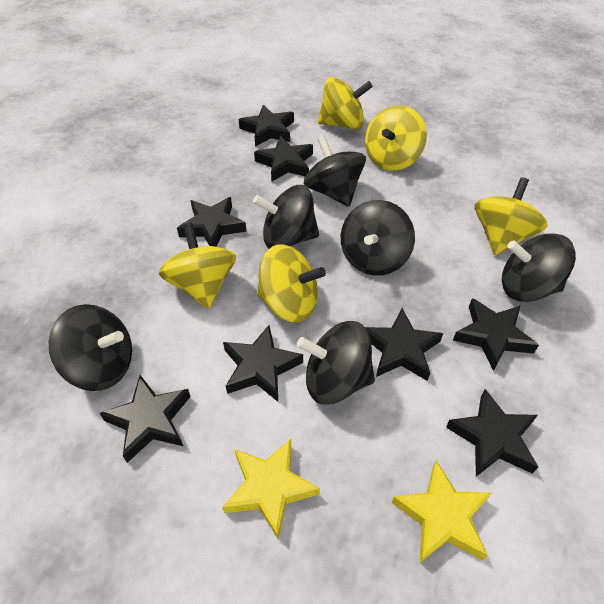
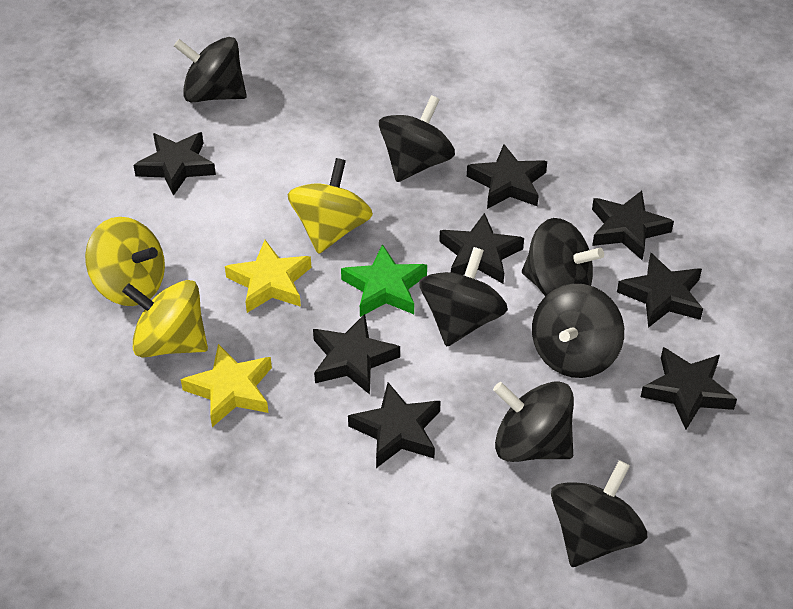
black spinning top: 6 -> 7
green star: 0 -> 1
yellow spinning top: 5 -> 3

